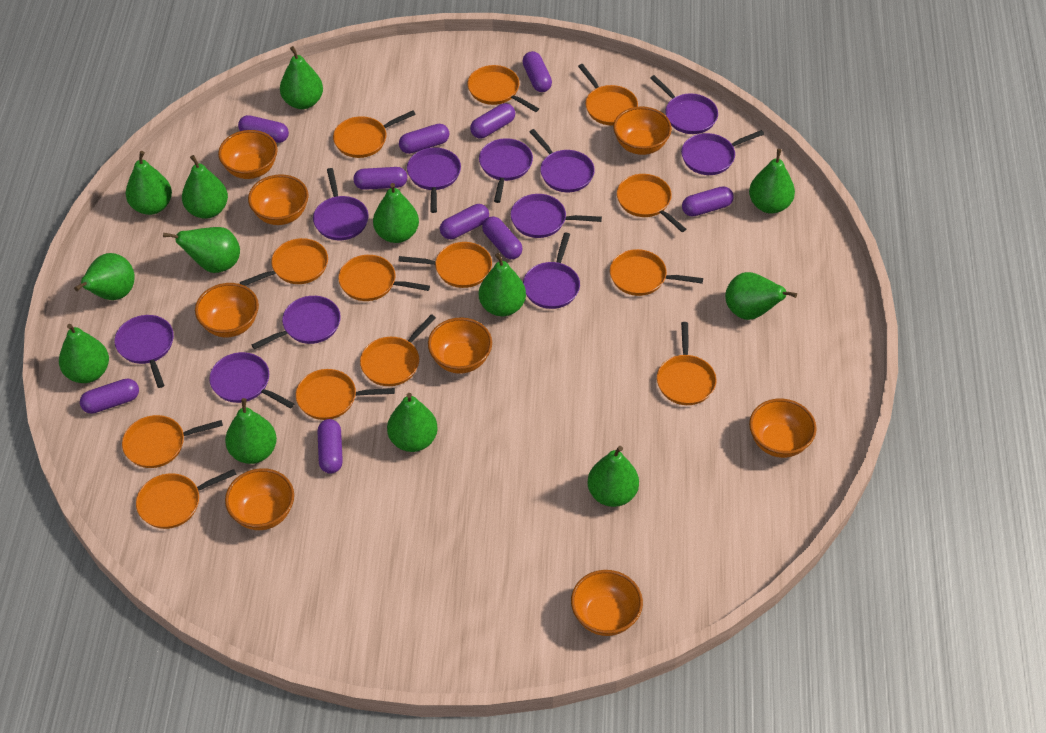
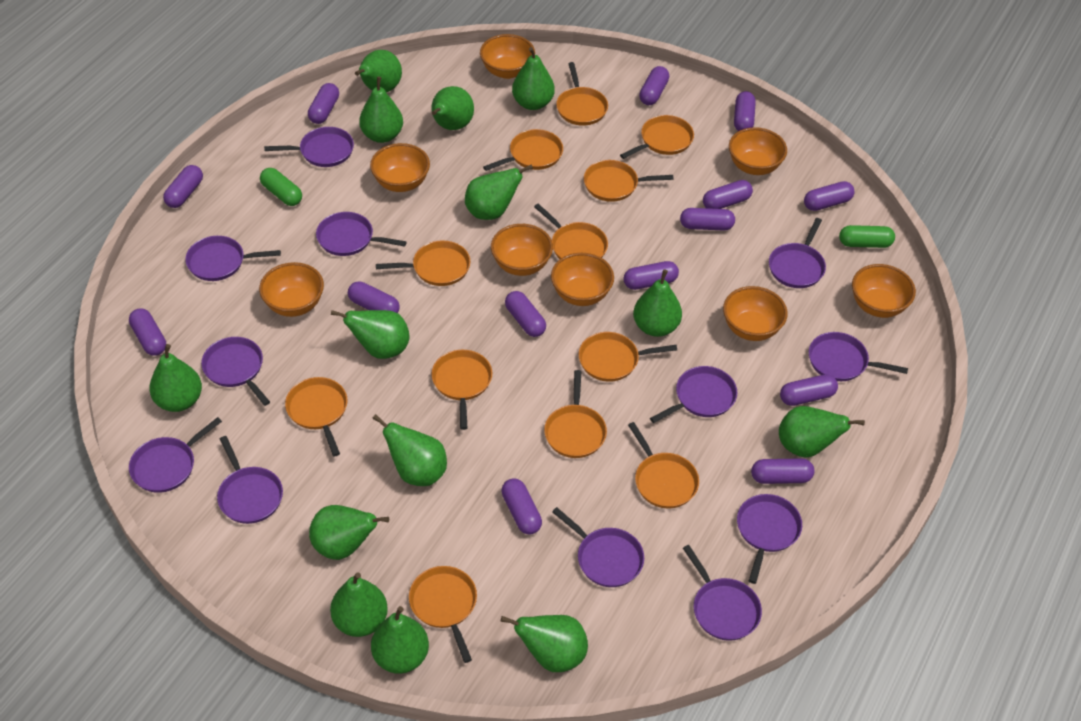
green capsule: 0 -> 2
green pear: 13 -> 14
orange pan: 13 -> 12
purple capsule: 10 -> 14
purple pan: 11 -> 12

